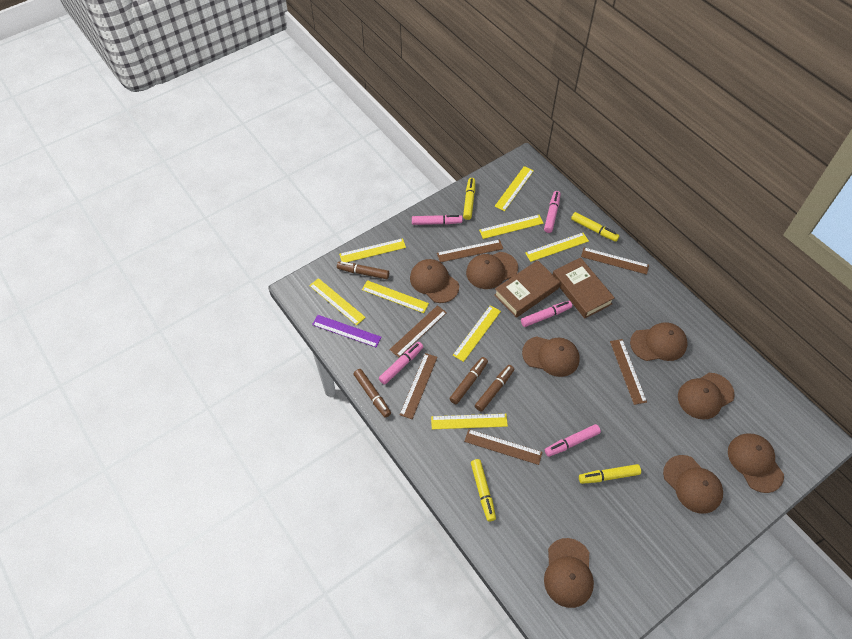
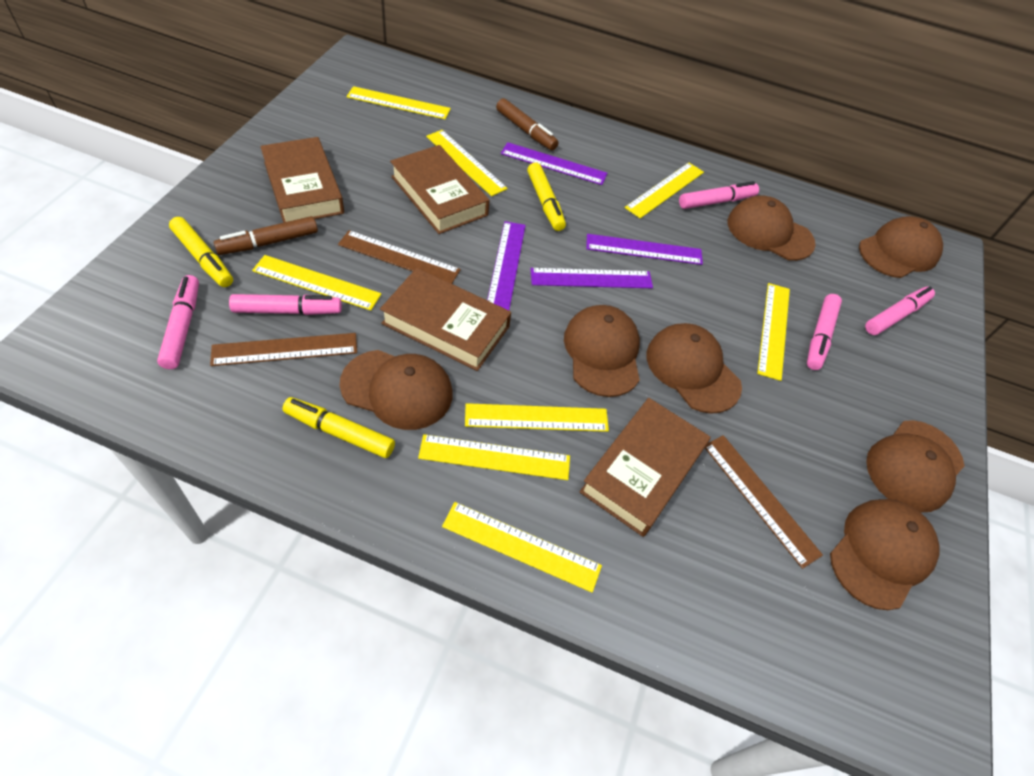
brown book: 2 -> 4
brown cap: 8 -> 7
brown marker: 4 -> 2
brown ruler: 6 -> 3
purple ruler: 1 -> 4
yellow marker: 4 -> 3

